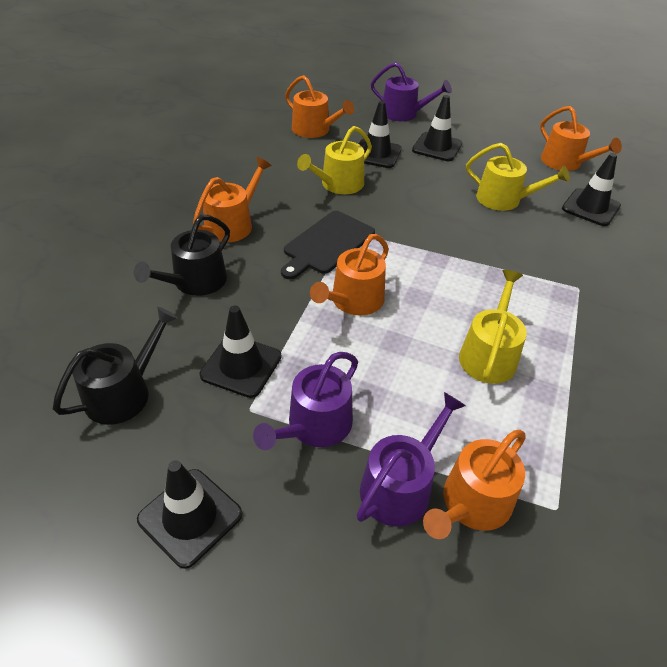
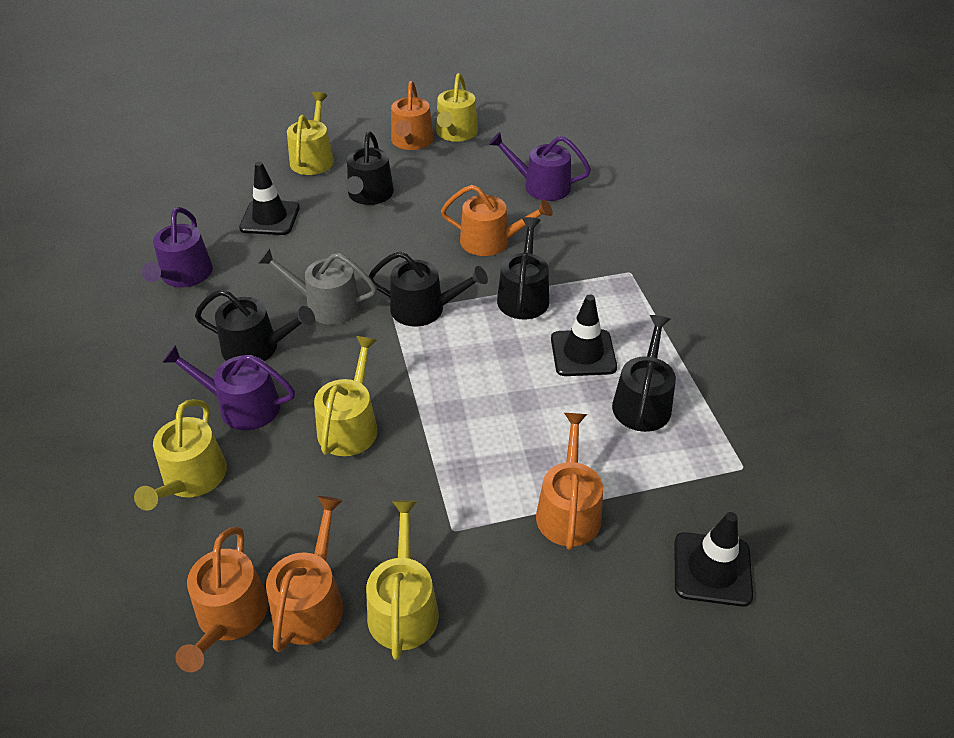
black cutting board: 1 -> 0
black traffic cone: 5 -> 3
black watering can: 2 -> 5
grey watering can: 0 -> 1
yellow watering can: 3 -> 5

